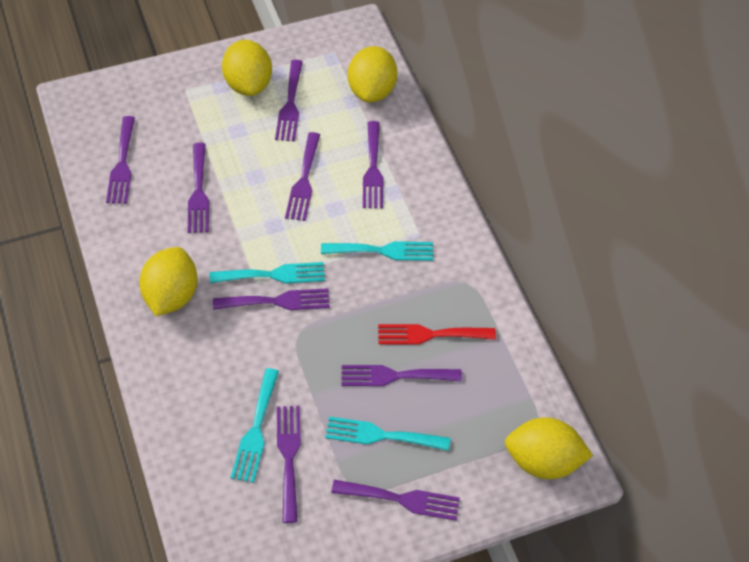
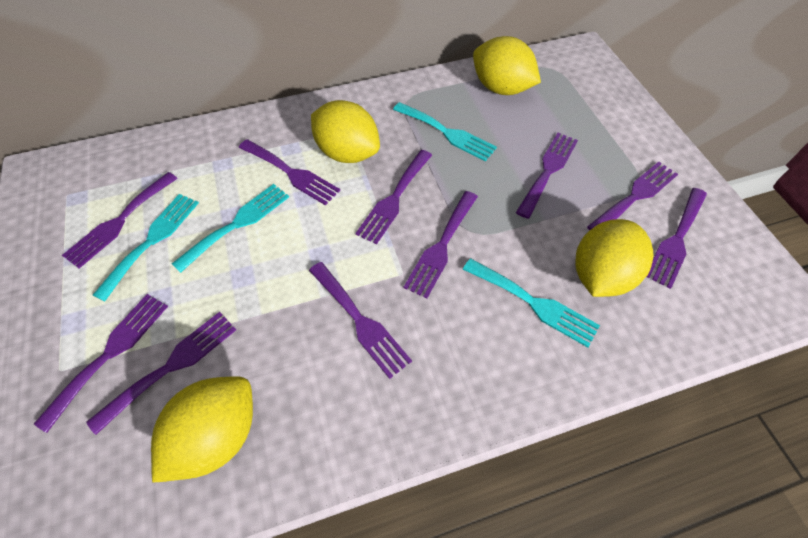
purple fork: 9 -> 10
red fork: 1 -> 0

